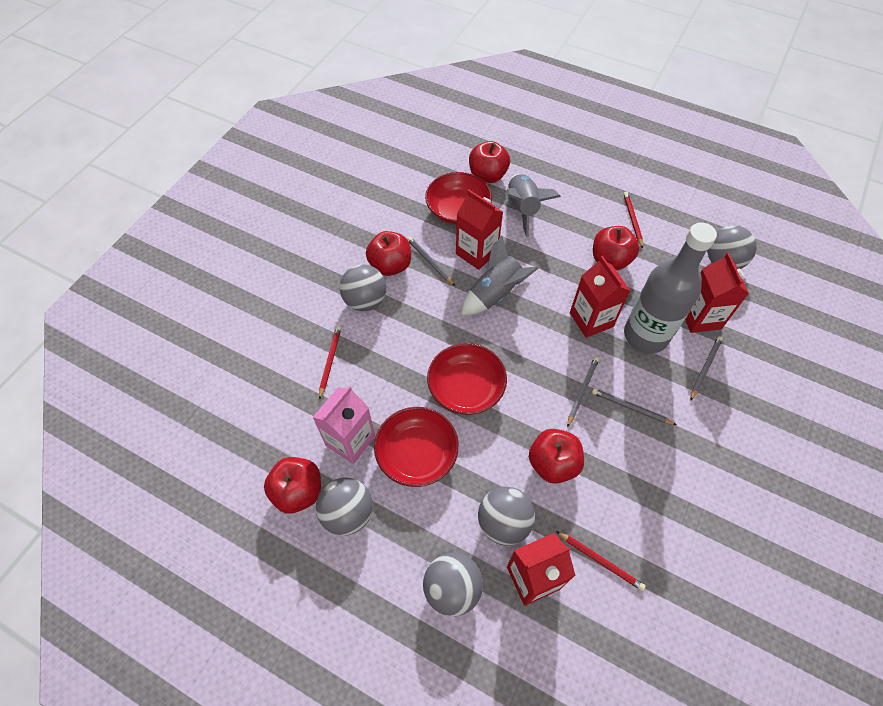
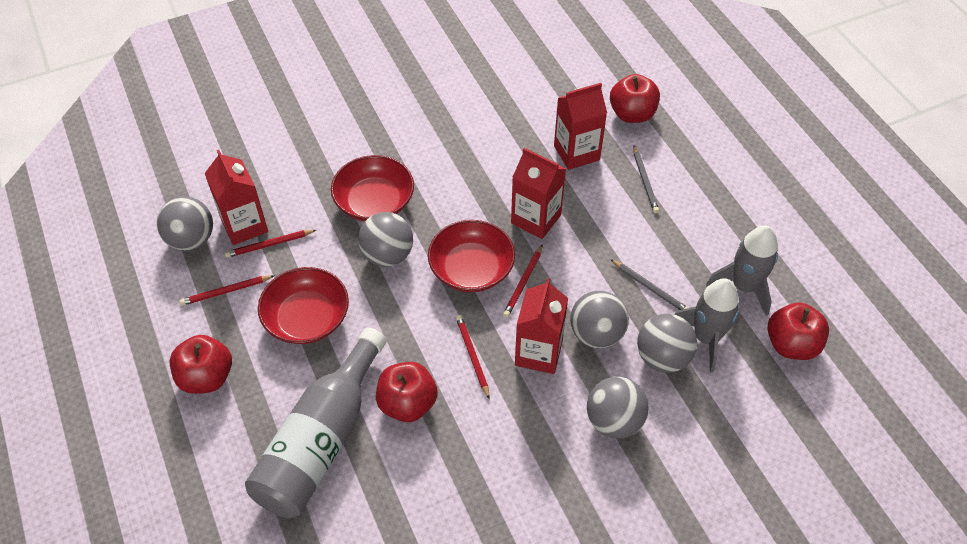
grey pencil: 4 -> 2
pink carton: 1 -> 0
red apple: 5 -> 4
red pencil: 3 -> 4

